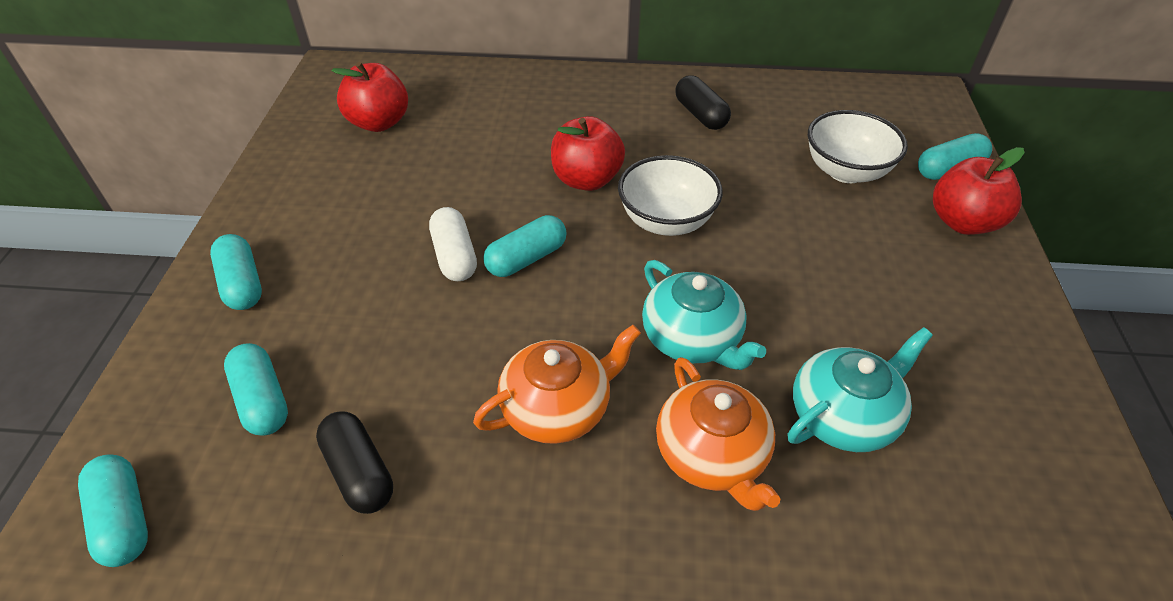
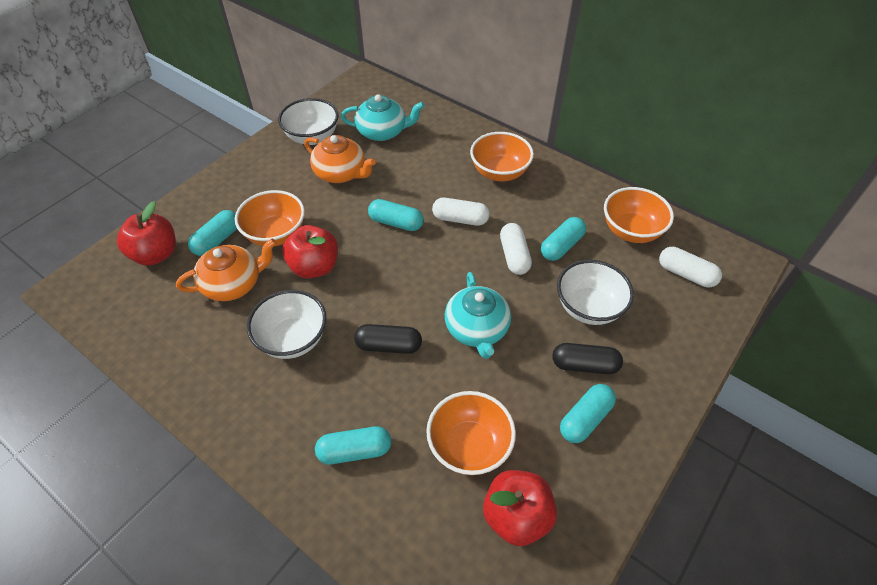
orange bowl: 0 -> 4
white bowl: 2 -> 3
white capsule: 1 -> 3

